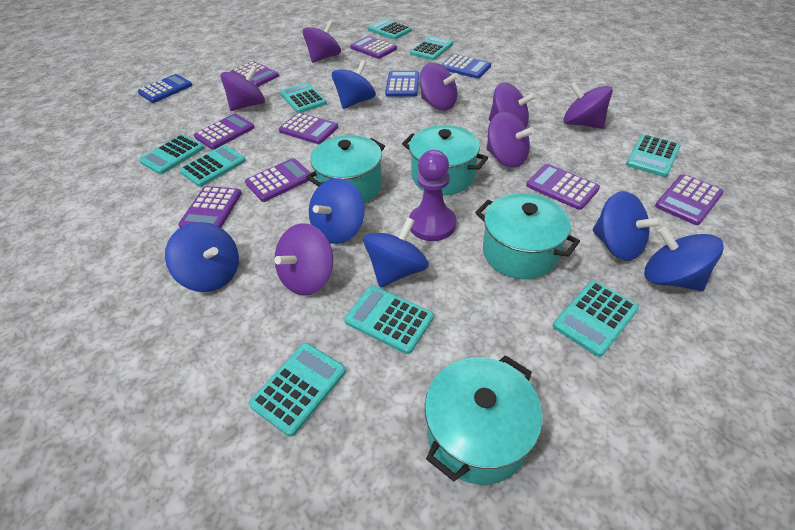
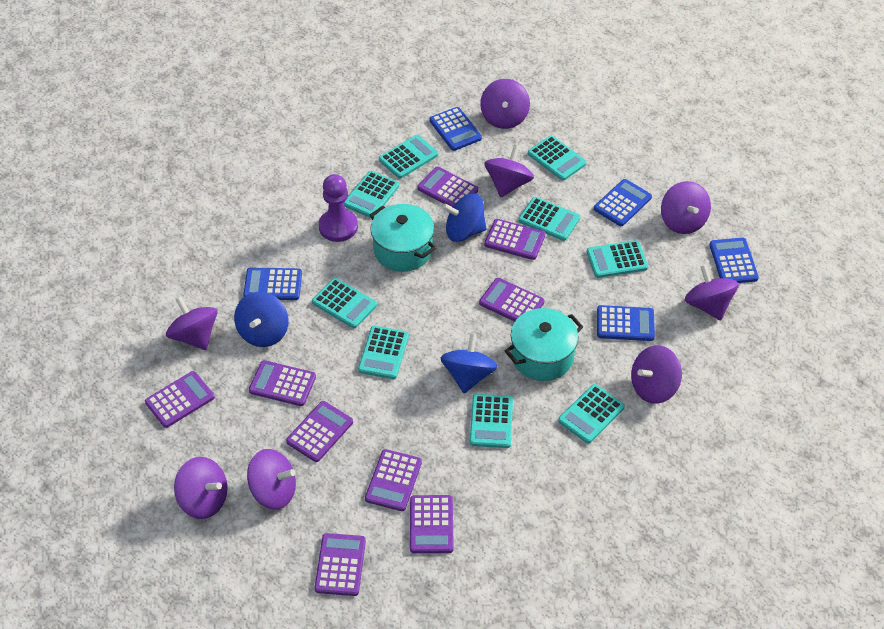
blue calculator: 3 -> 5
blue spinning top: 6 -> 3
purple calculator: 8 -> 9
purple spinning top: 7 -> 8
turquoise pot: 4 -> 2

